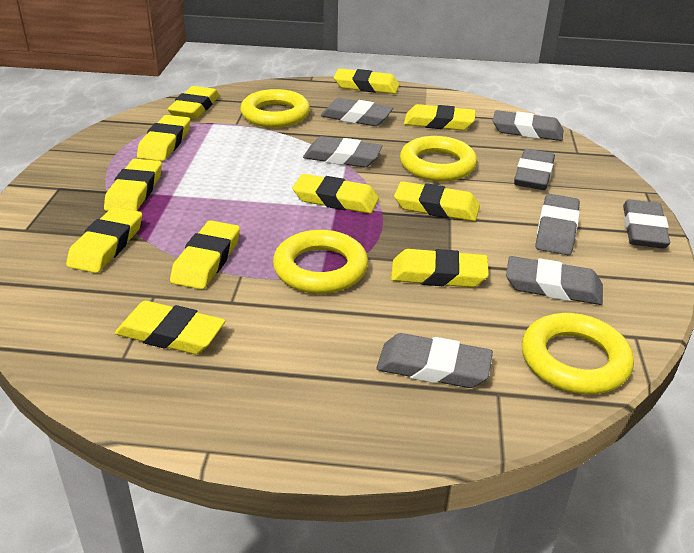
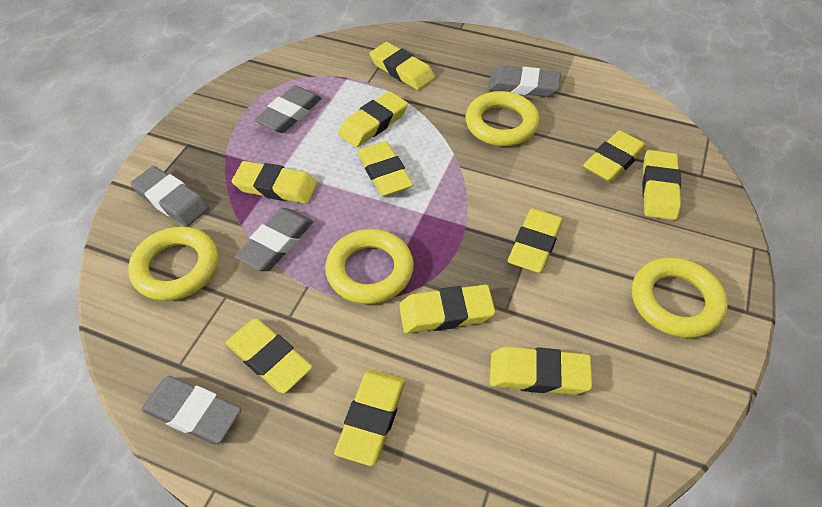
grey eraser: 8 -> 5

